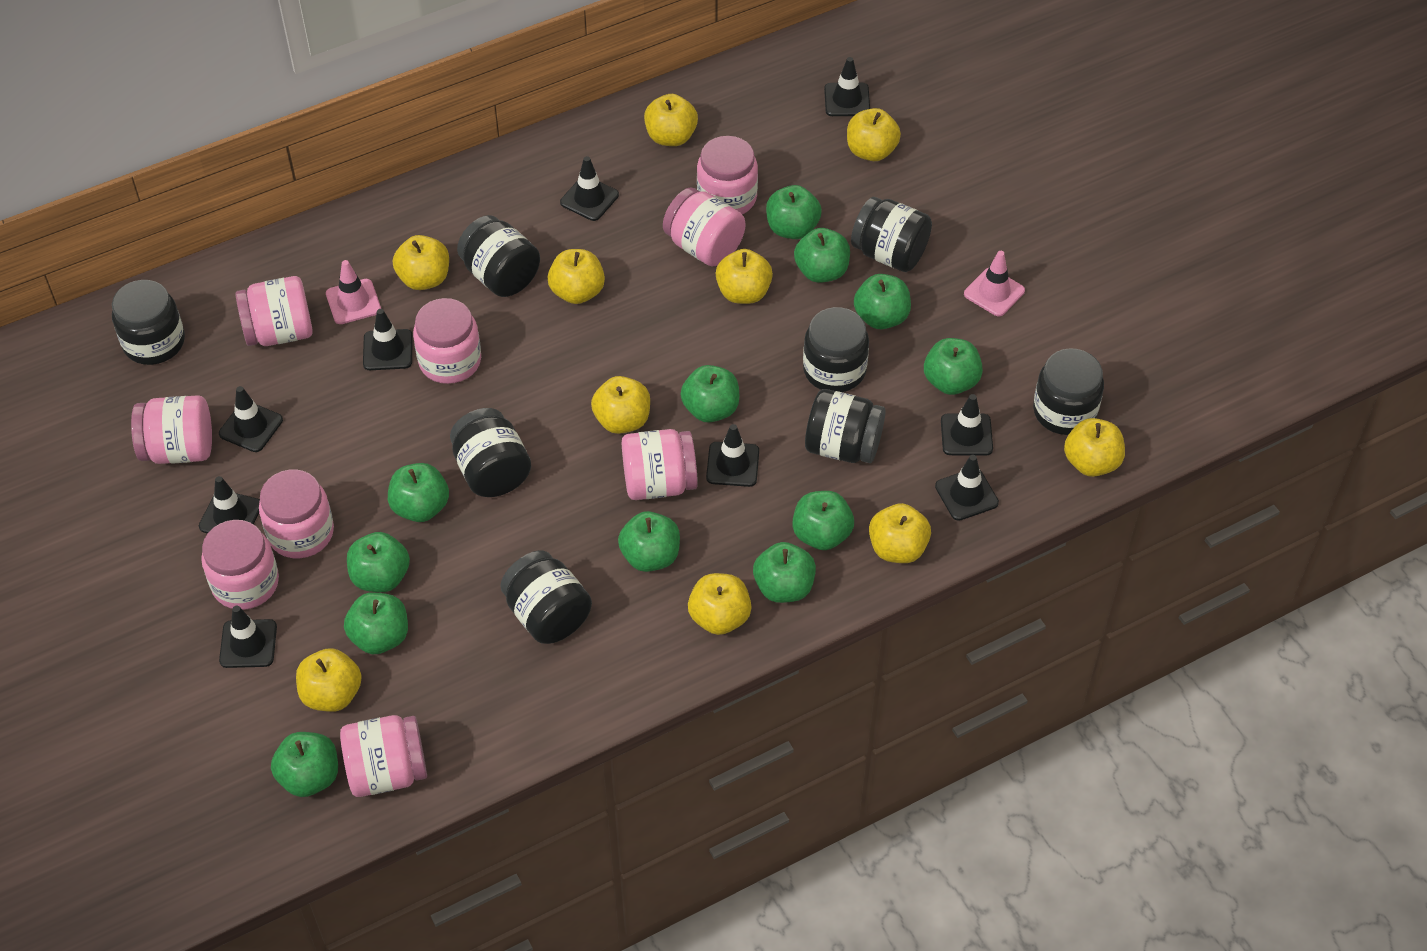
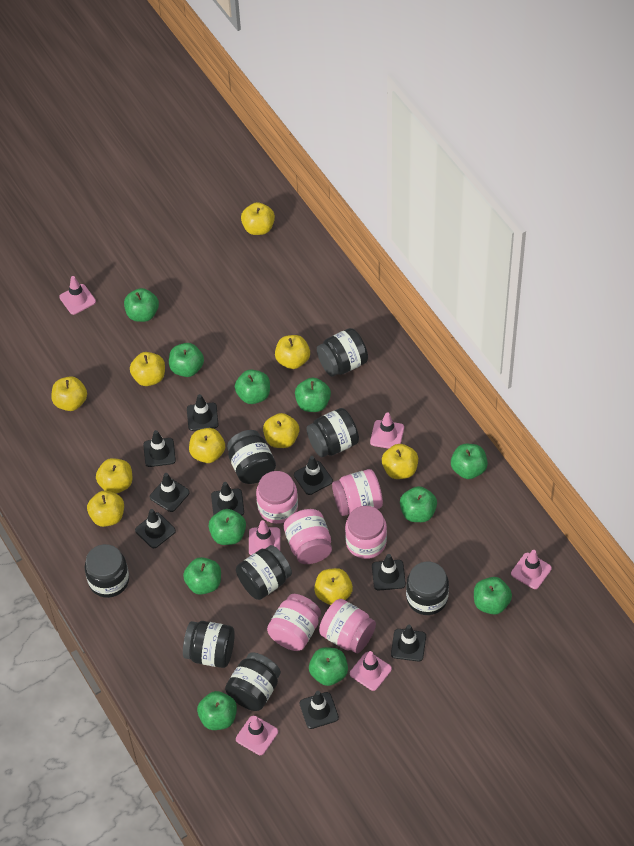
green apple: 12 -> 11
pink jar: 9 -> 6
pink traffic cone: 2 -> 6

